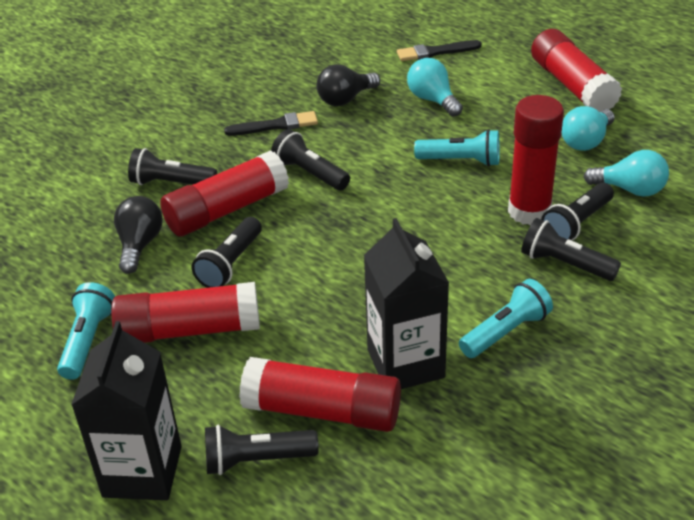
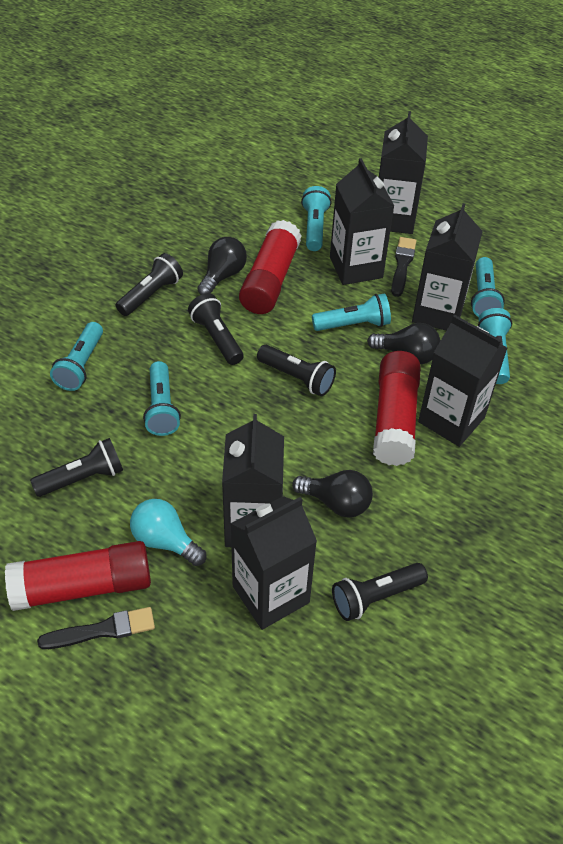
black carton: 2 -> 6
black flashlight: 6 -> 5
black light bulb: 2 -> 3
red glue stick: 5 -> 3
turquoise flashlight: 3 -> 6
turquoise light bulb: 3 -> 1

